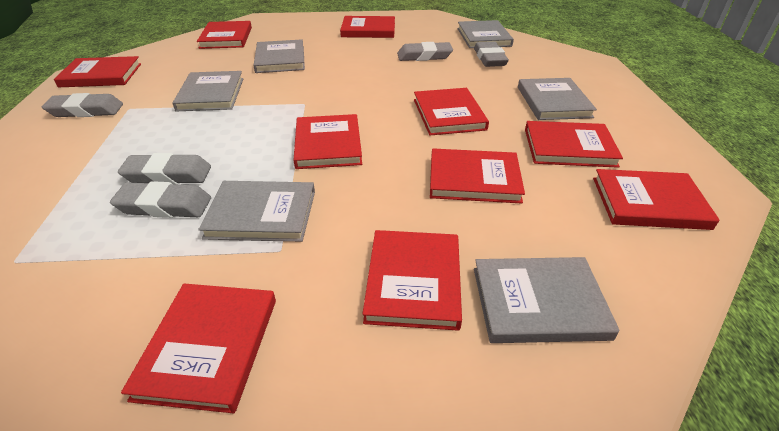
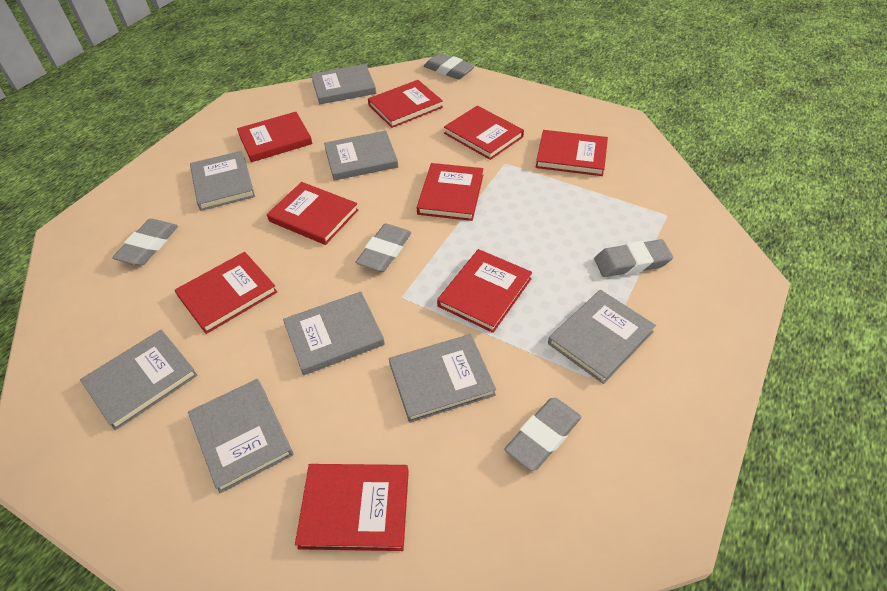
grey book: 6 -> 8
red book: 10 -> 9

